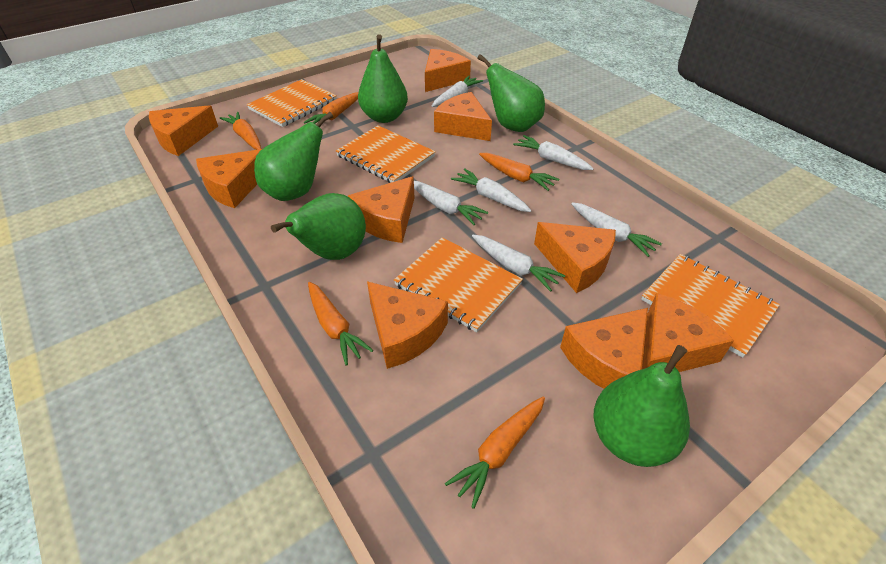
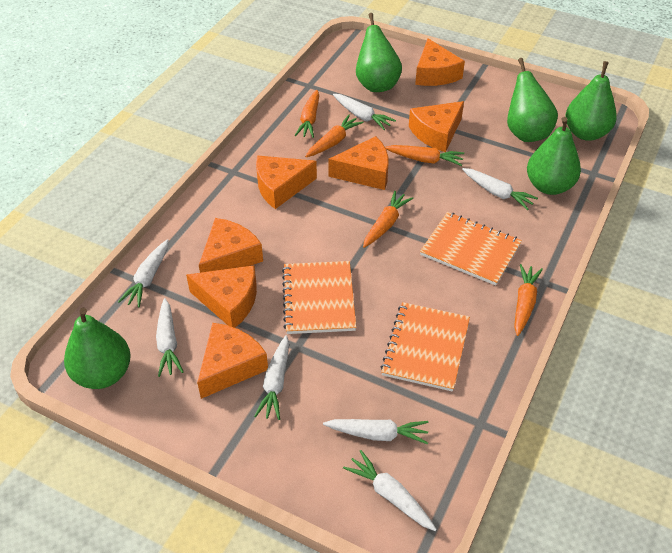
orange cheese: 9 -> 7
orange notebook: 4 -> 3
white carrot: 6 -> 7

